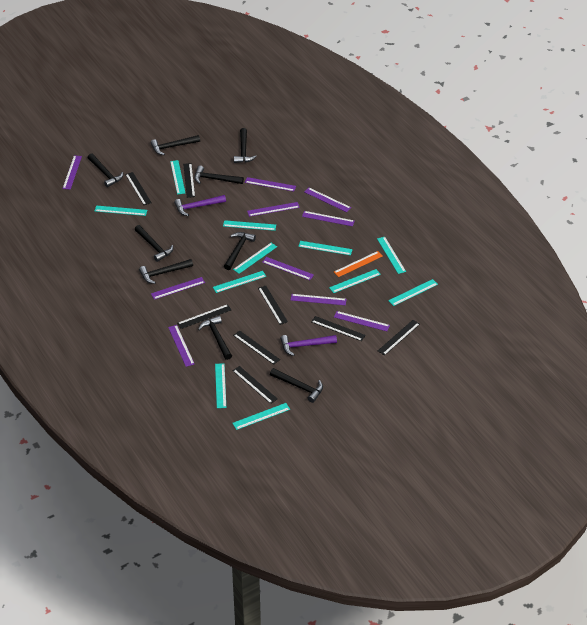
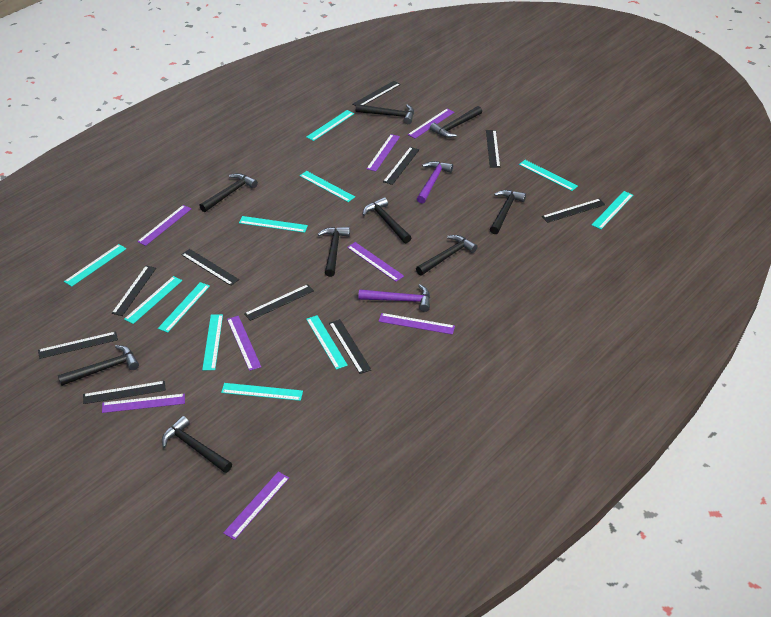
black ruler: 8 -> 10
orange ruler: 1 -> 0
purple ruler: 10 -> 8

